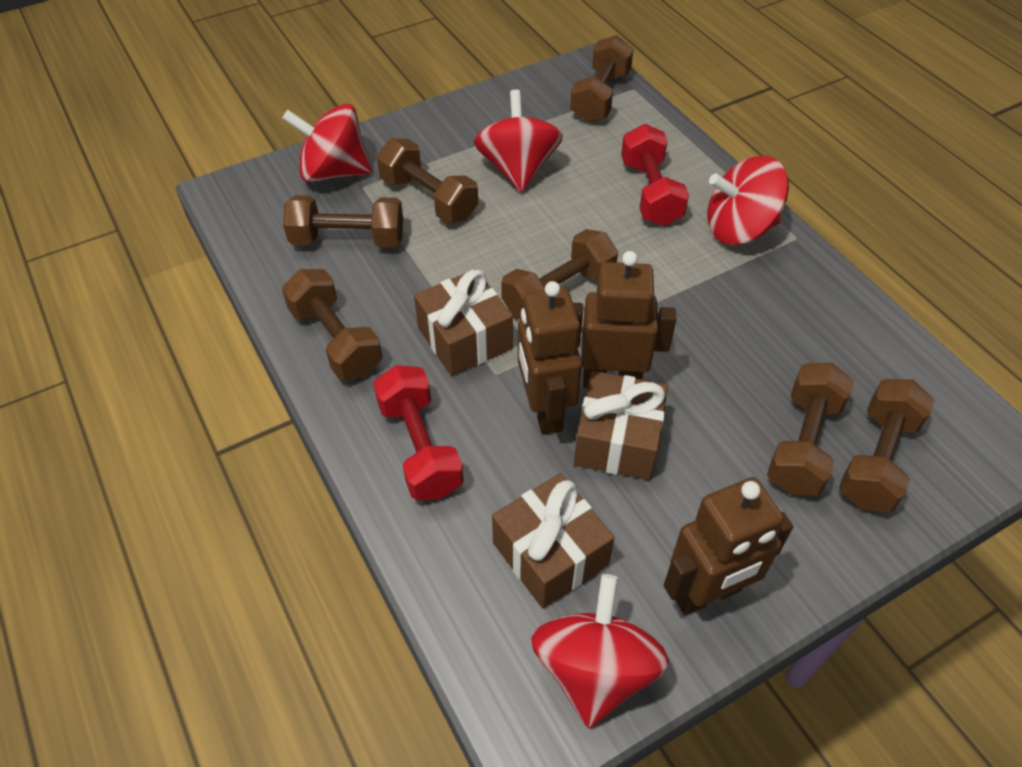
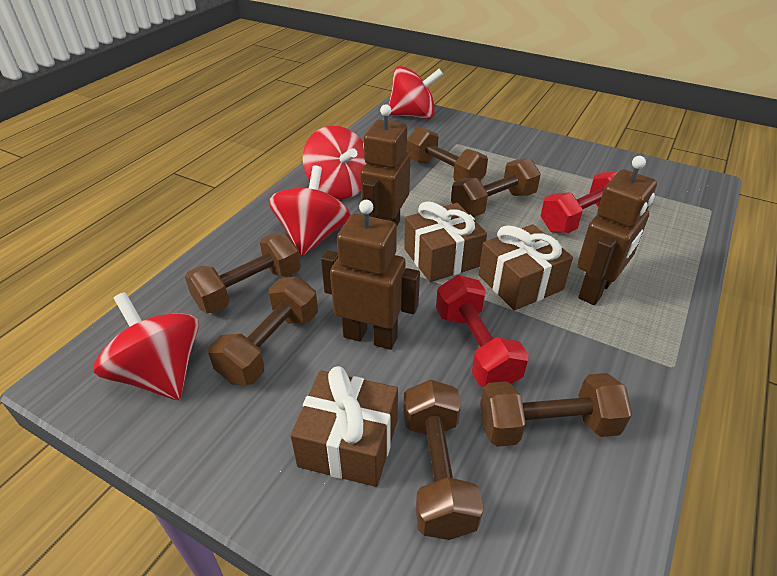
brown dumbbell: 7 -> 6

